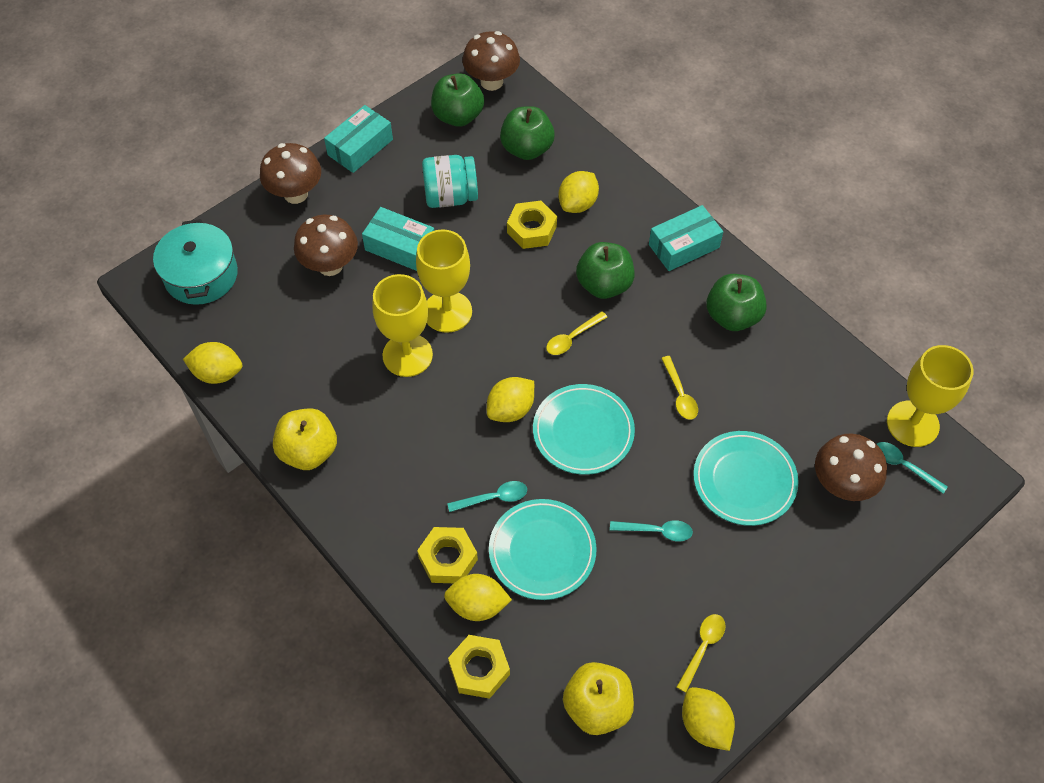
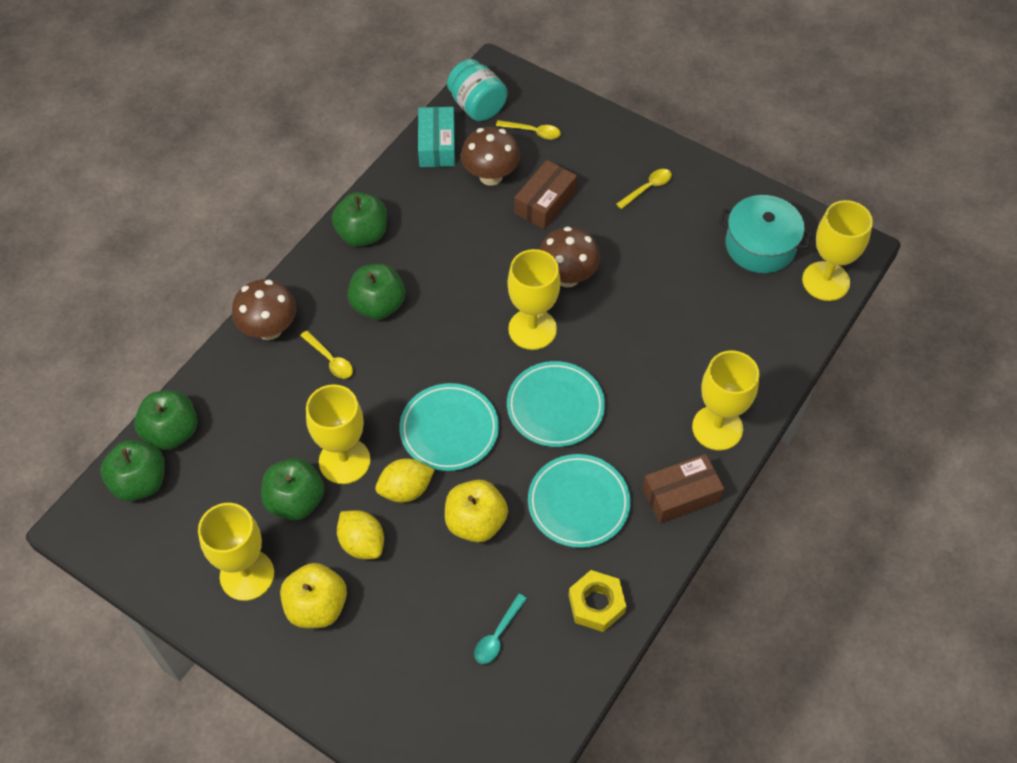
brown box: 0 -> 2
brown mushroom: 4 -> 3
green apple: 4 -> 5
turquoise box: 3 -> 1
turquoise spoon: 3 -> 1
yellow goblet: 3 -> 5
yellow lemon: 5 -> 2
yellow nut: 3 -> 1

